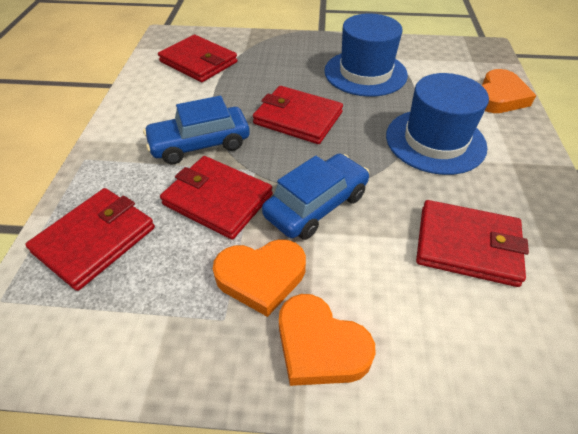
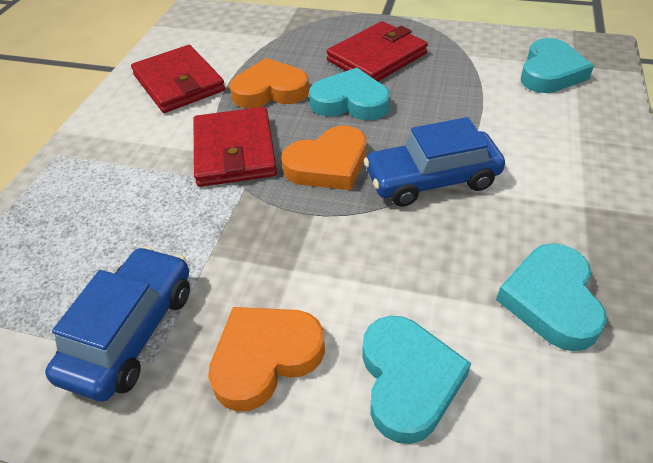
blue hat: 2 -> 0
red wallet: 5 -> 3
turquoise heart: 0 -> 4

